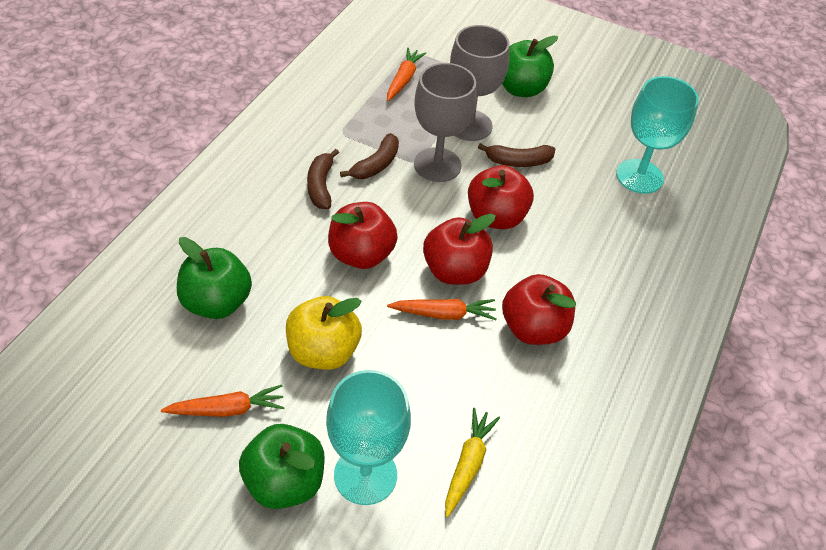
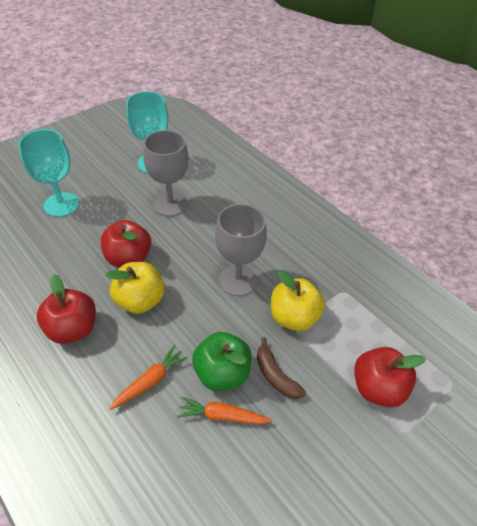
brown banana: 3 -> 1
green apple: 3 -> 1
orange carrot: 3 -> 2
red apple: 4 -> 3
yellow apple: 1 -> 2
yellow carrot: 1 -> 0

